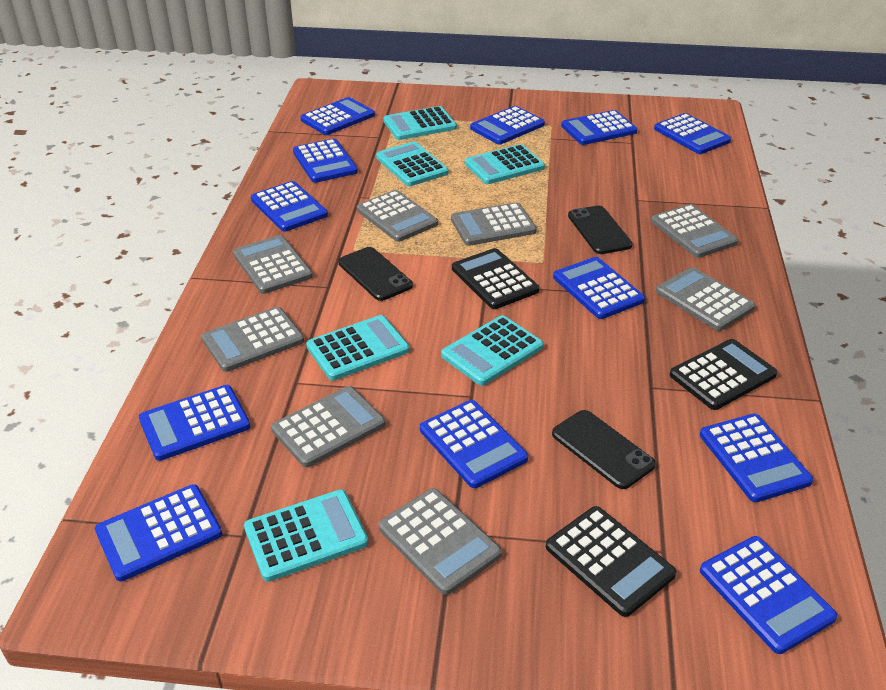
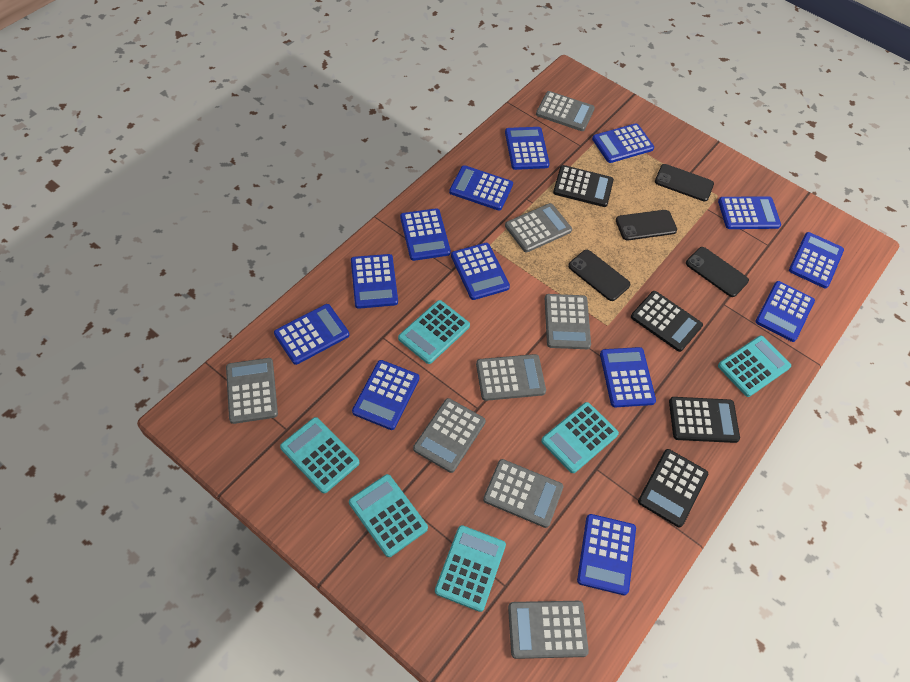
black calculator: 3 -> 4
black phone: 3 -> 4
blue calculator: 12 -> 13

